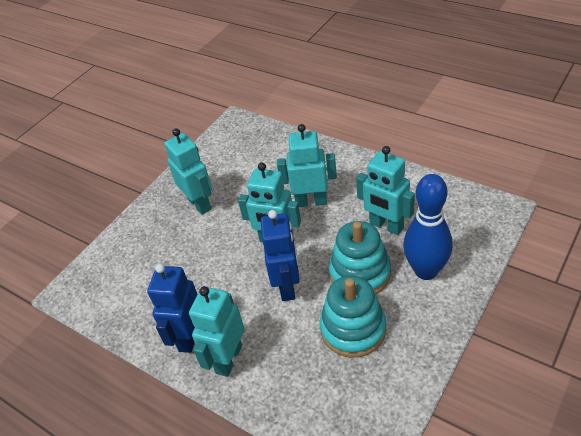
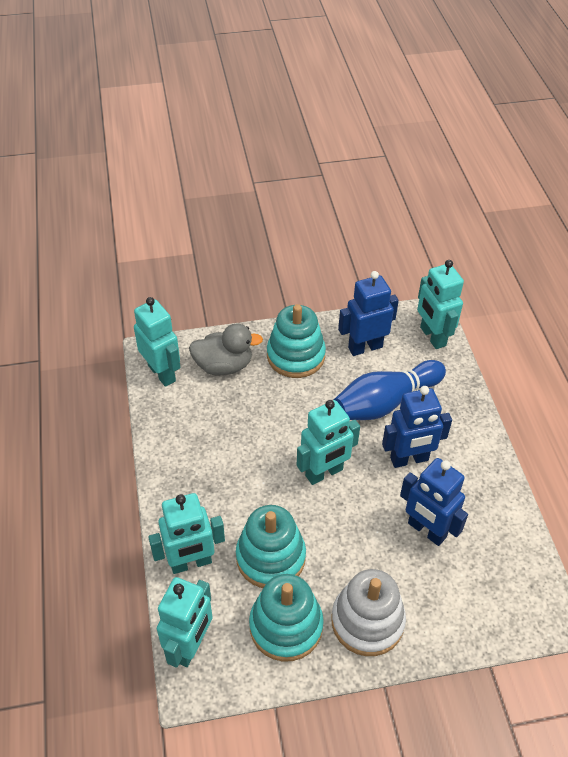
blue robot: 2 -> 3
grey duck: 0 -> 1
turquoise stacking toy: 2 -> 3
white stacking toy: 0 -> 1

